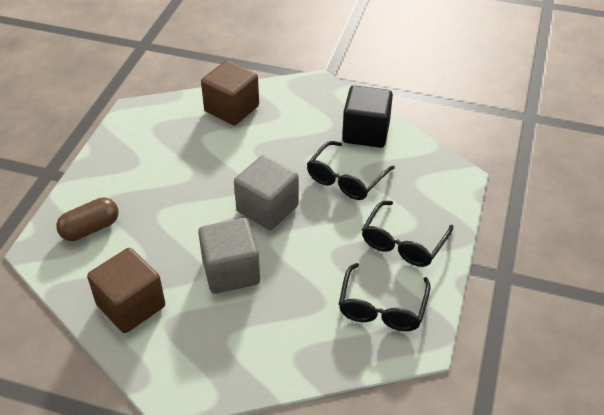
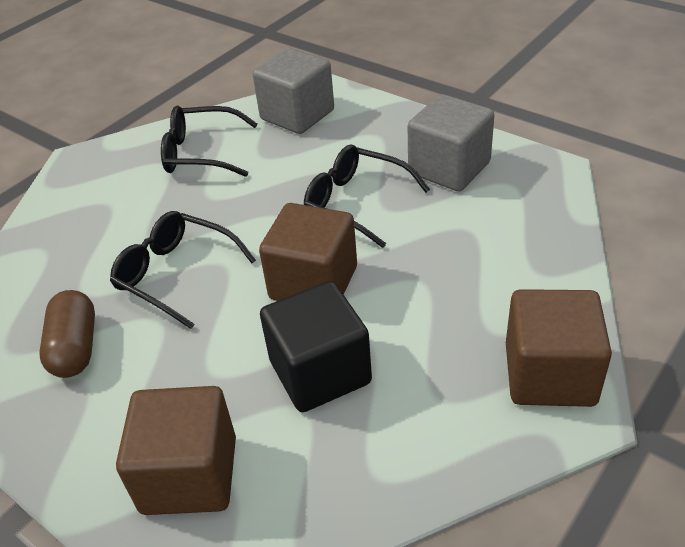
brown cube: 2 -> 3

